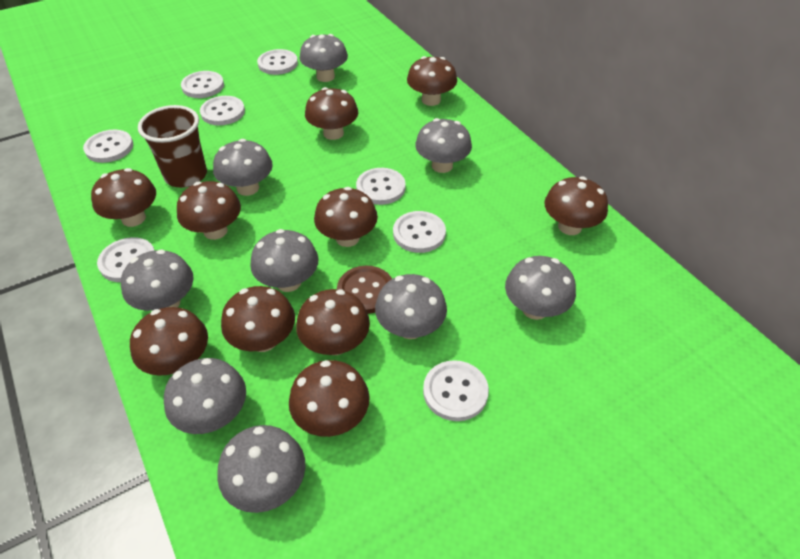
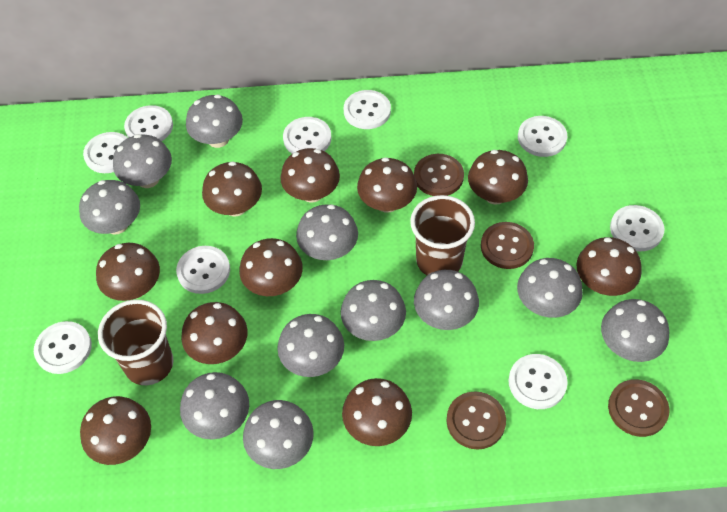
brown button: 1 -> 4
brown cup: 1 -> 2
grey mushroom: 9 -> 11
white button: 8 -> 9

